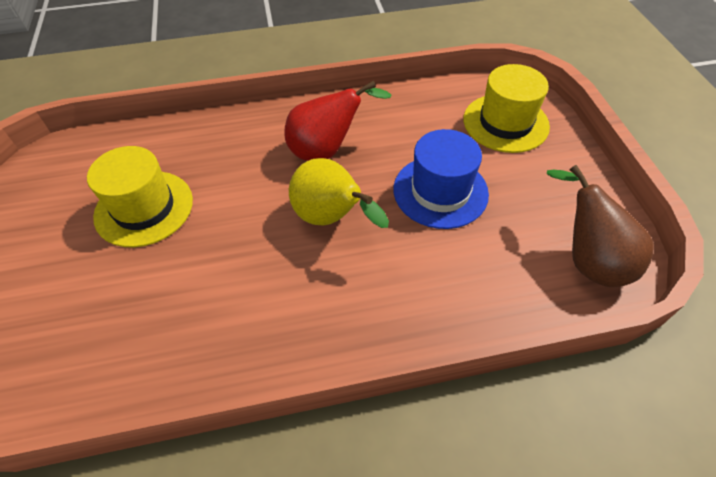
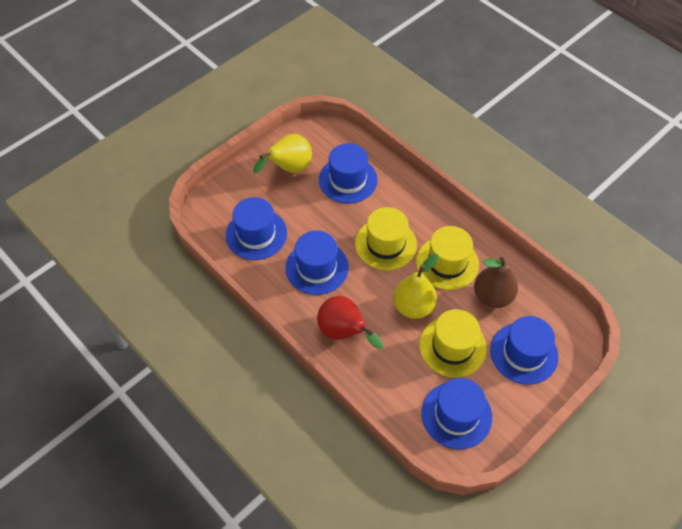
blue hat: 1 -> 5
yellow hat: 2 -> 3
yellow pear: 1 -> 2

